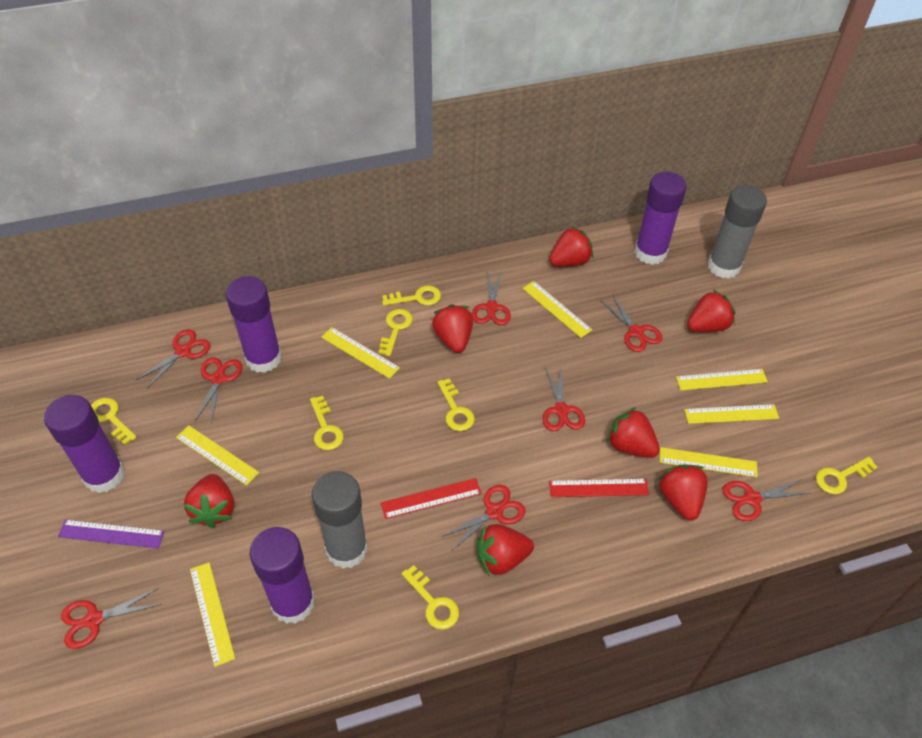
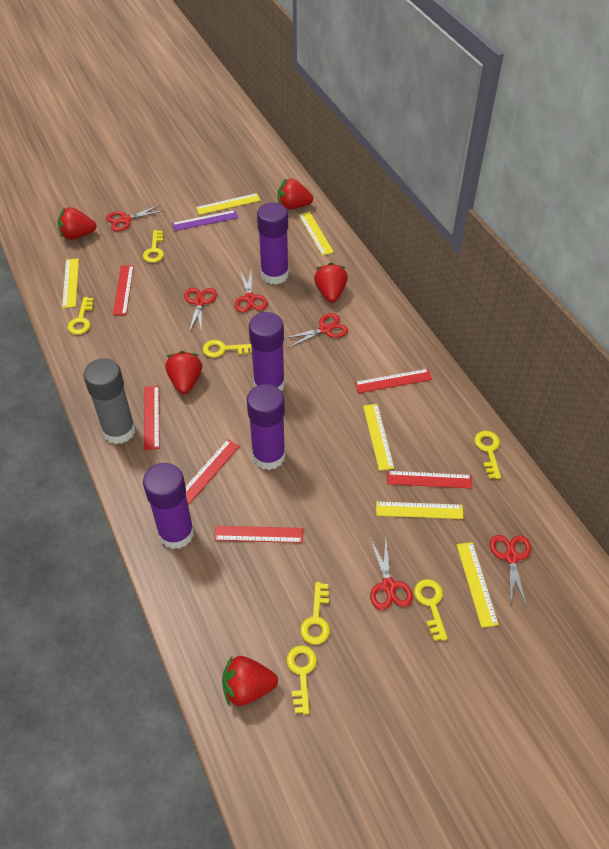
grey glue stick: 2 -> 1
red ruler: 2 -> 6
red scissors: 8 -> 6
red strawberry: 7 -> 5
yellow ruler: 7 -> 6

